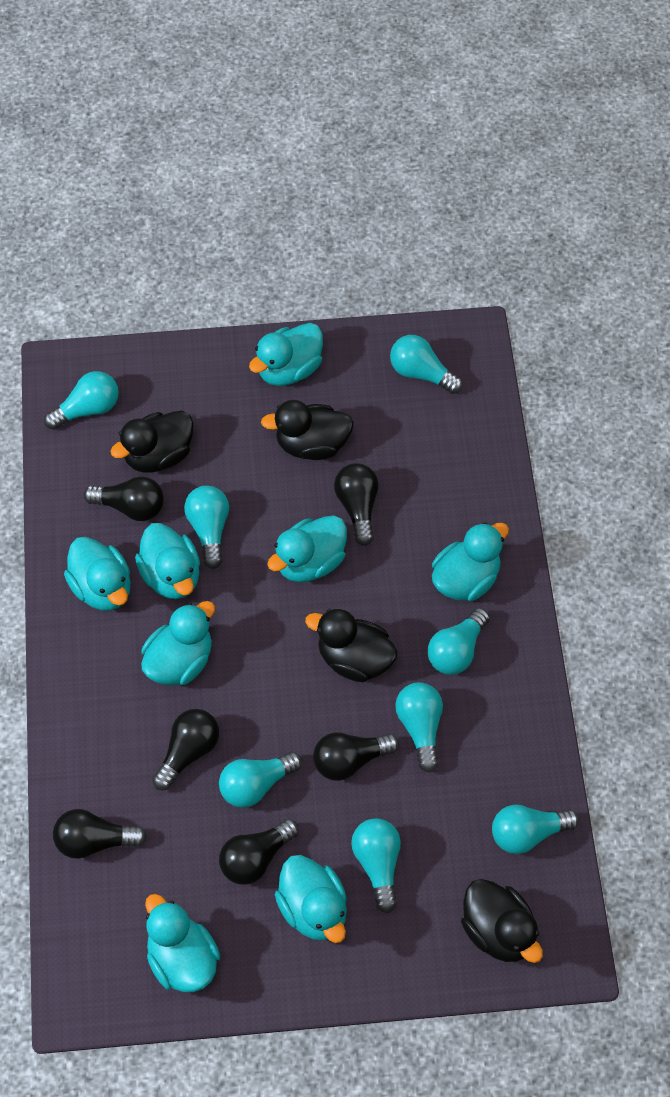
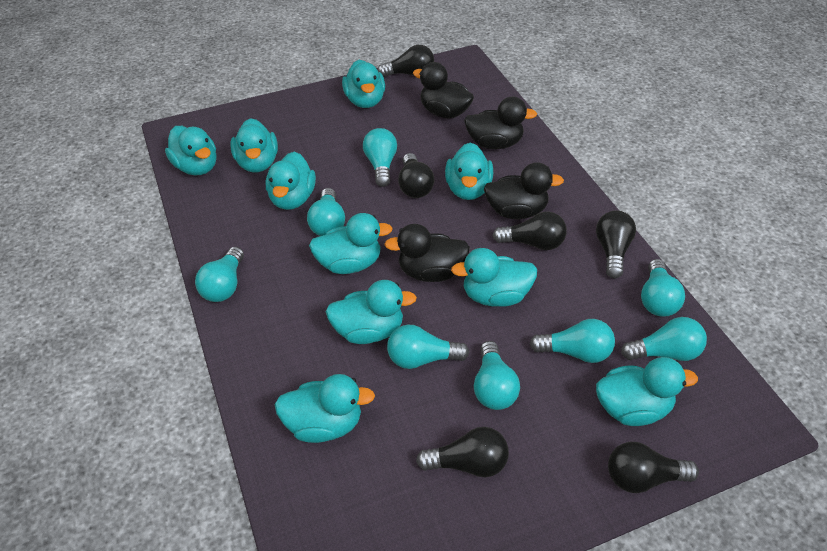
turquoise duck: 8 -> 10

